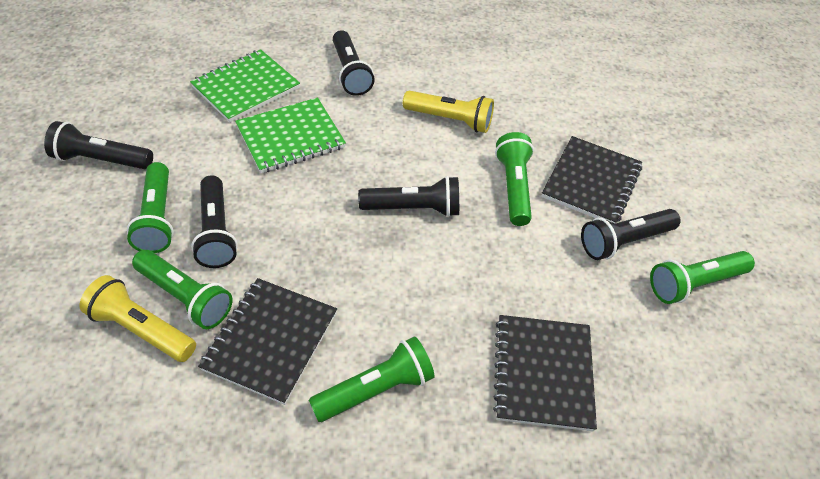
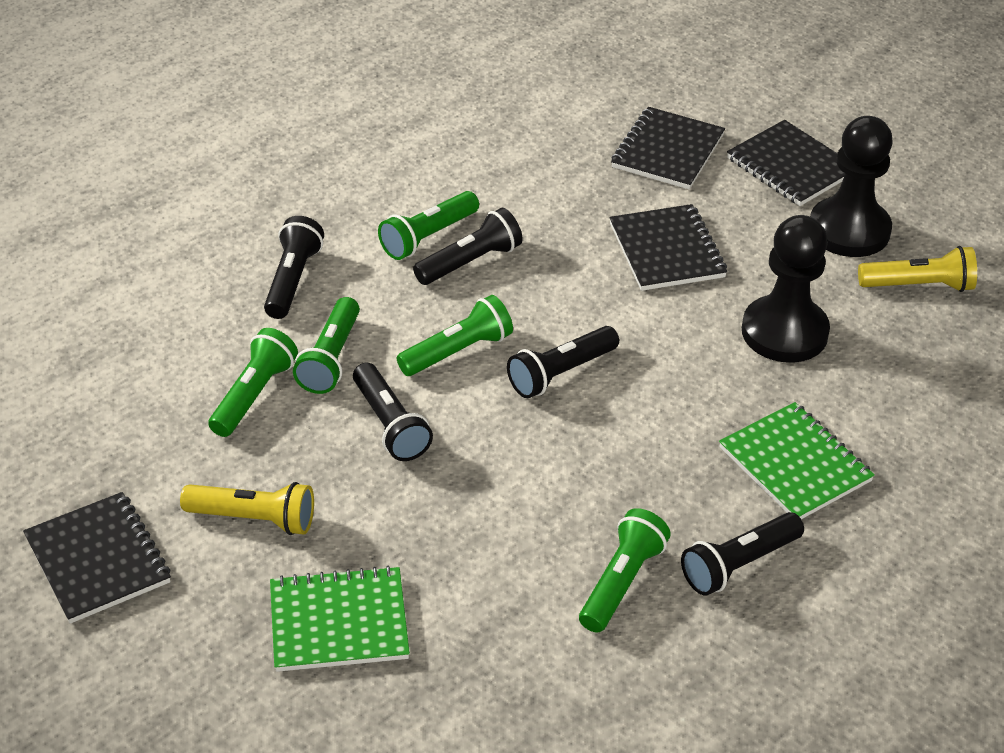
black notebook: 3 -> 4
black pawn: 0 -> 2

